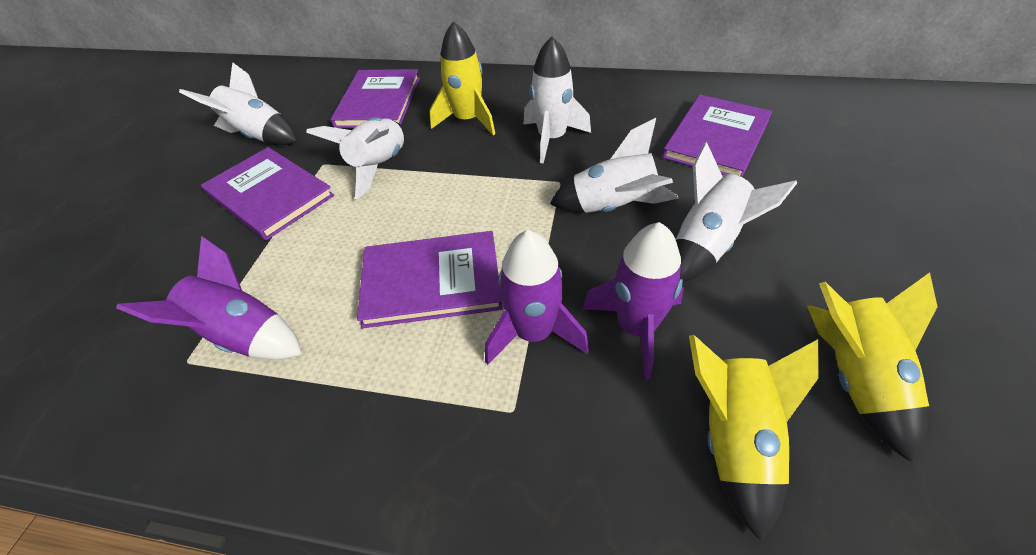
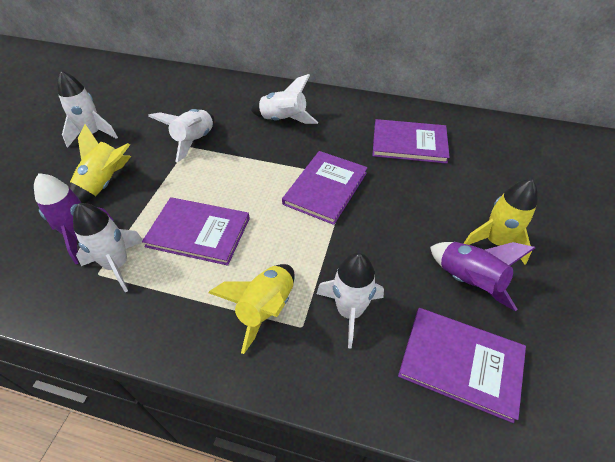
purple rocket: 3 -> 2

